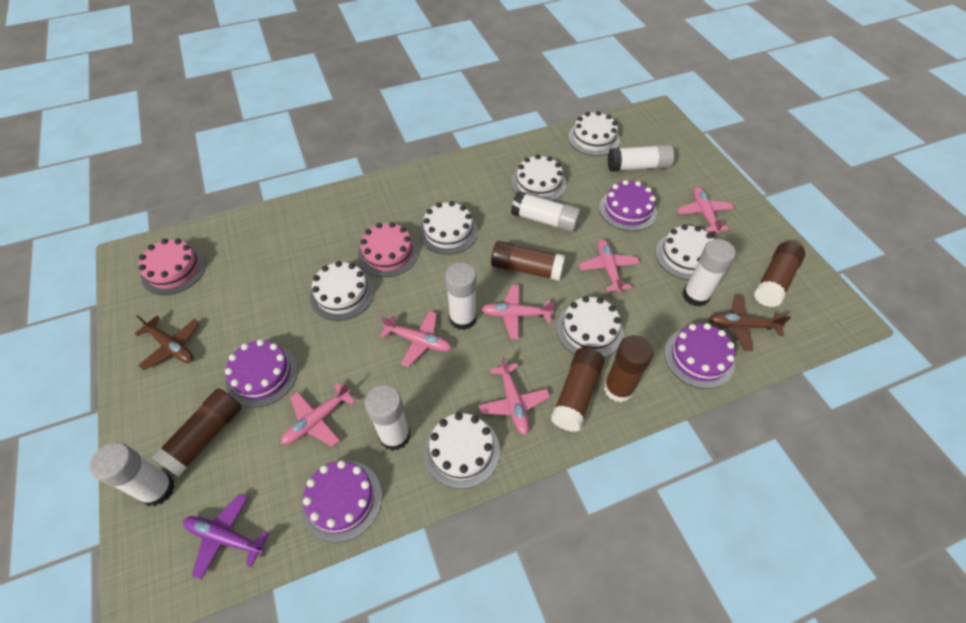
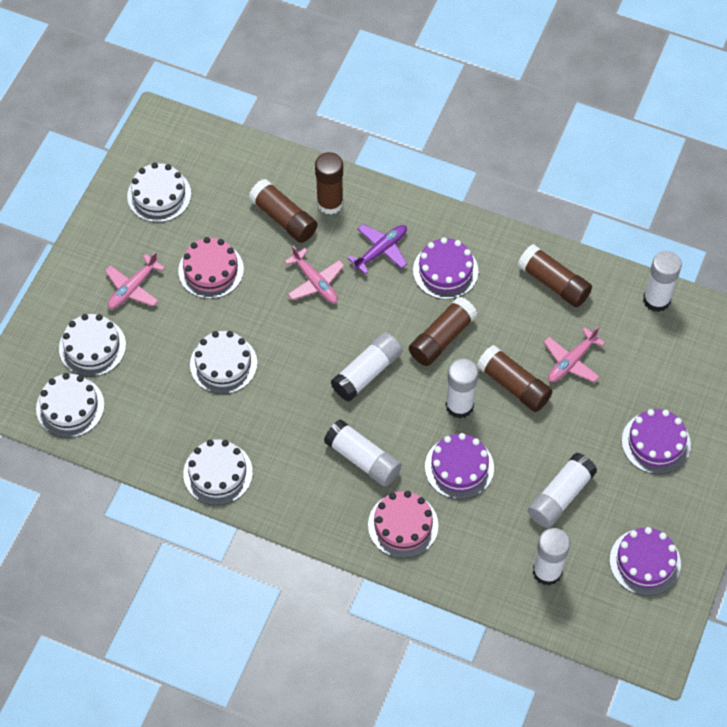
brown plane: 2 -> 0
pink plane: 6 -> 3
white cake: 7 -> 5

